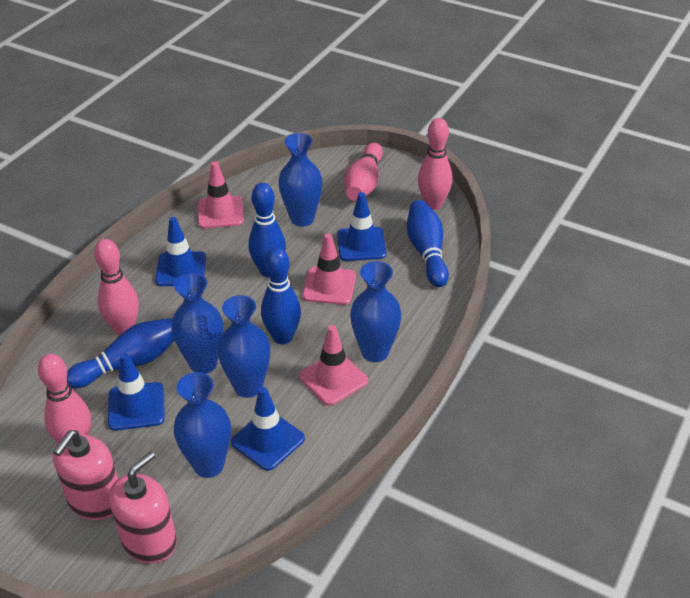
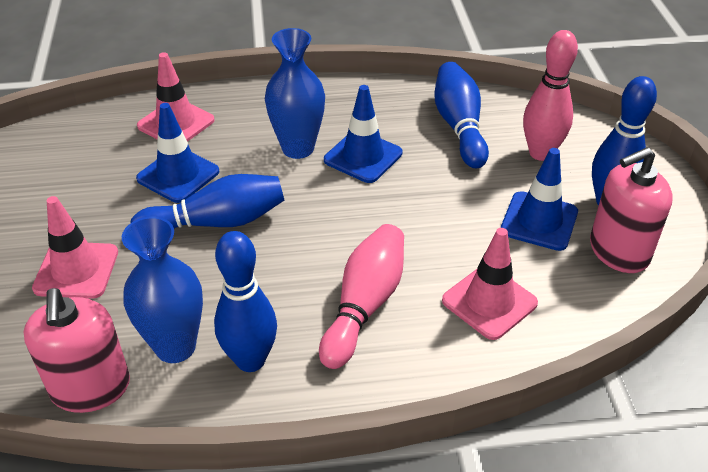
blue traffic cone: 4 -> 3
blue vase: 5 -> 2
pink bowling pin: 4 -> 2

